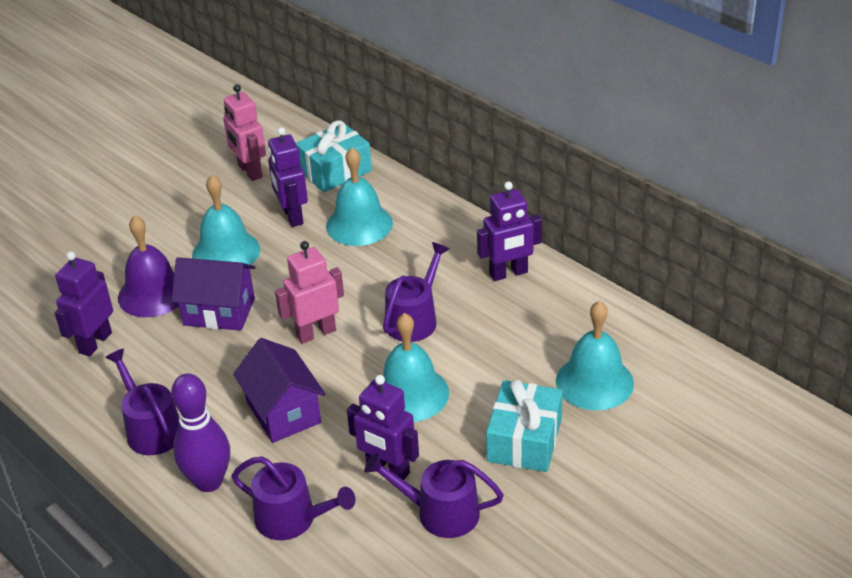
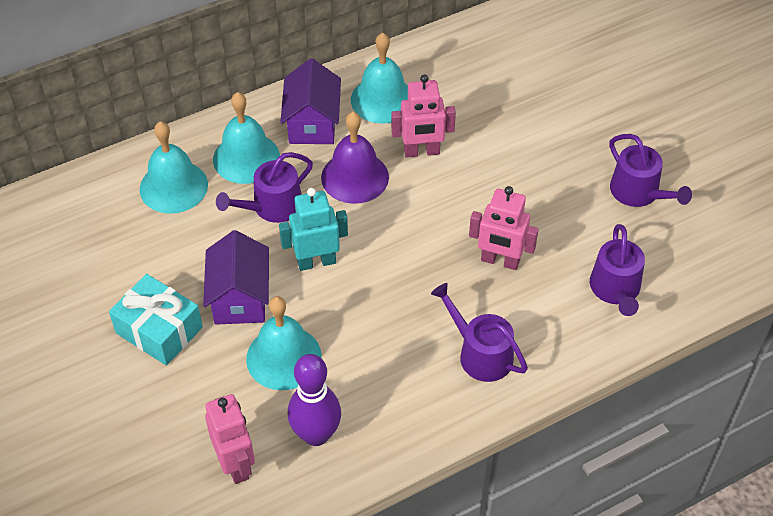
pink robot: 2 -> 3
purple robot: 4 -> 0
turquoise gift: 2 -> 1
turquoise robot: 0 -> 1

